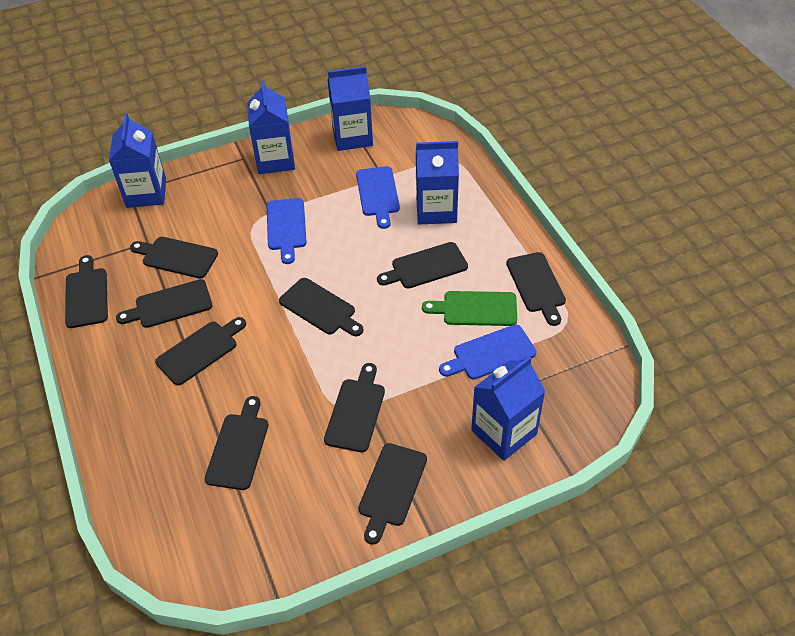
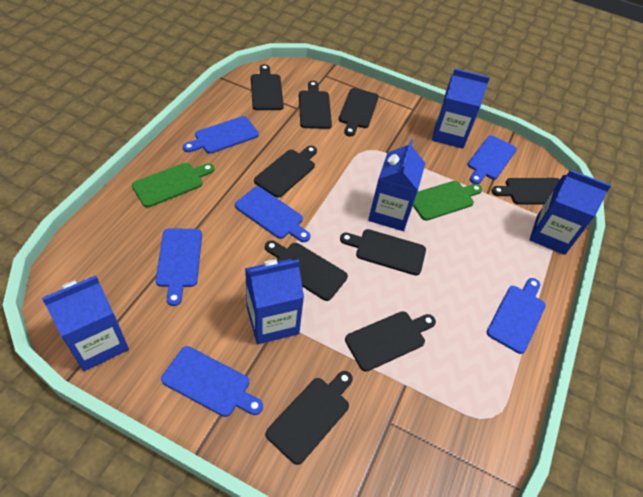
black cutting board: 10 -> 9
blue cutting board: 3 -> 6
green cutting board: 1 -> 2

